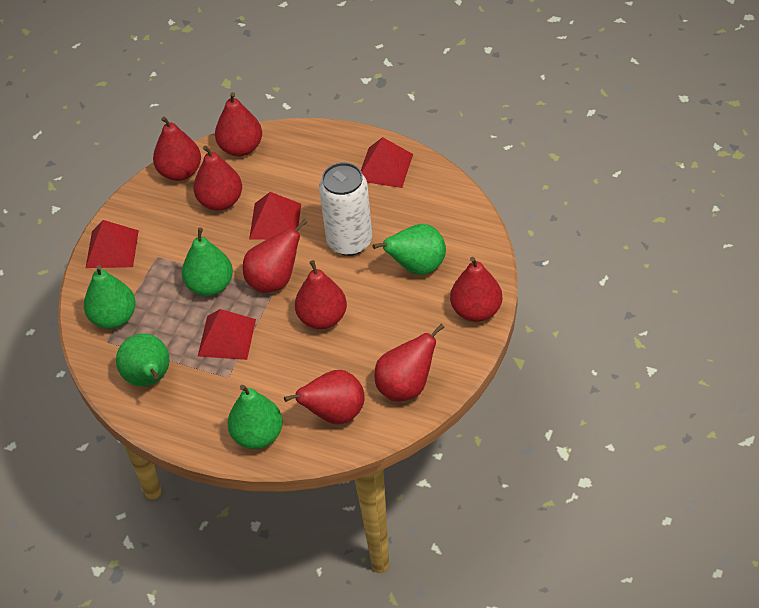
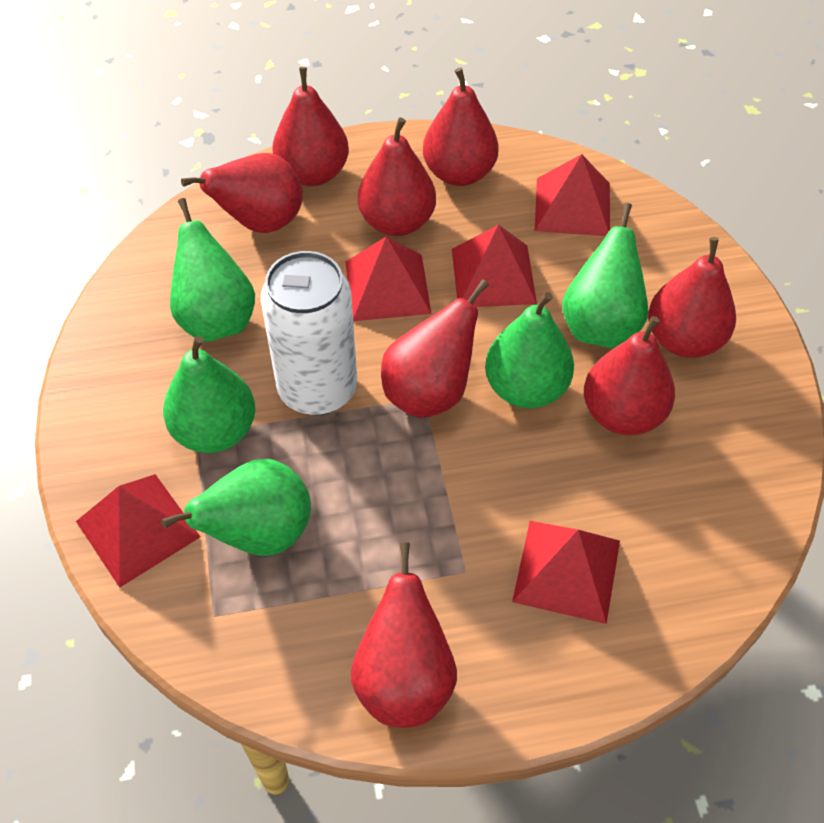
red pyramid: 4 -> 5

